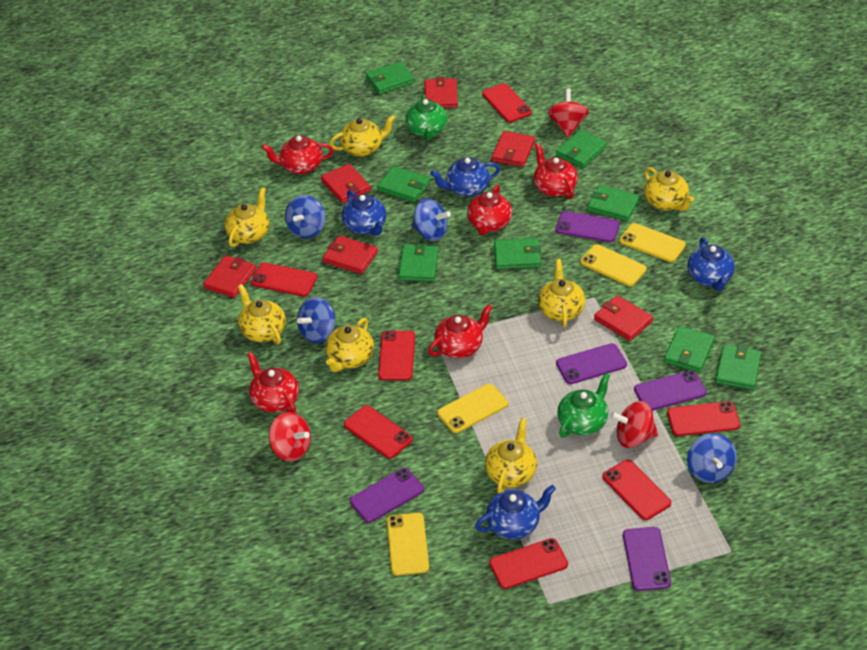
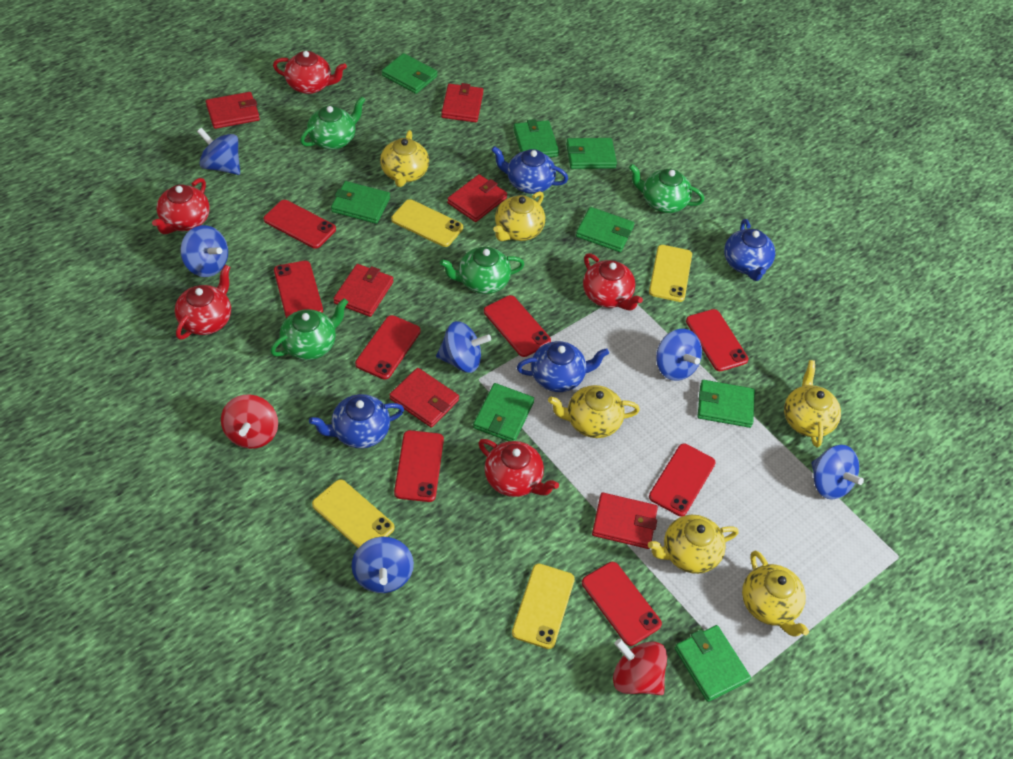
blue spinning top: 4 -> 6
green teapot: 2 -> 4
purple phone: 5 -> 0
red phone: 7 -> 8
red spinning top: 3 -> 2
yellow teapot: 7 -> 6

